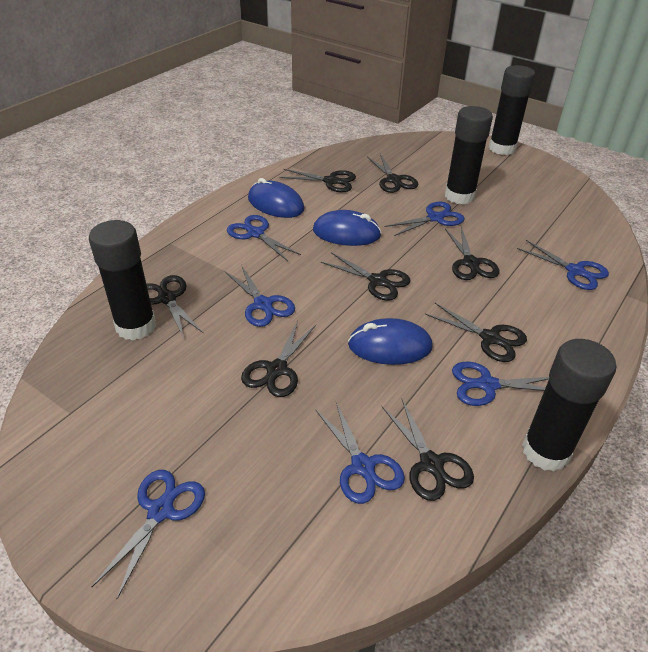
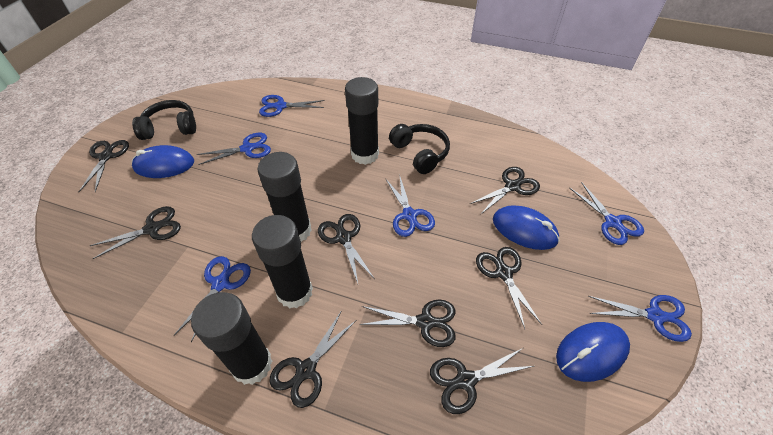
black headphones: 0 -> 2
blue scissors: 7 -> 6

